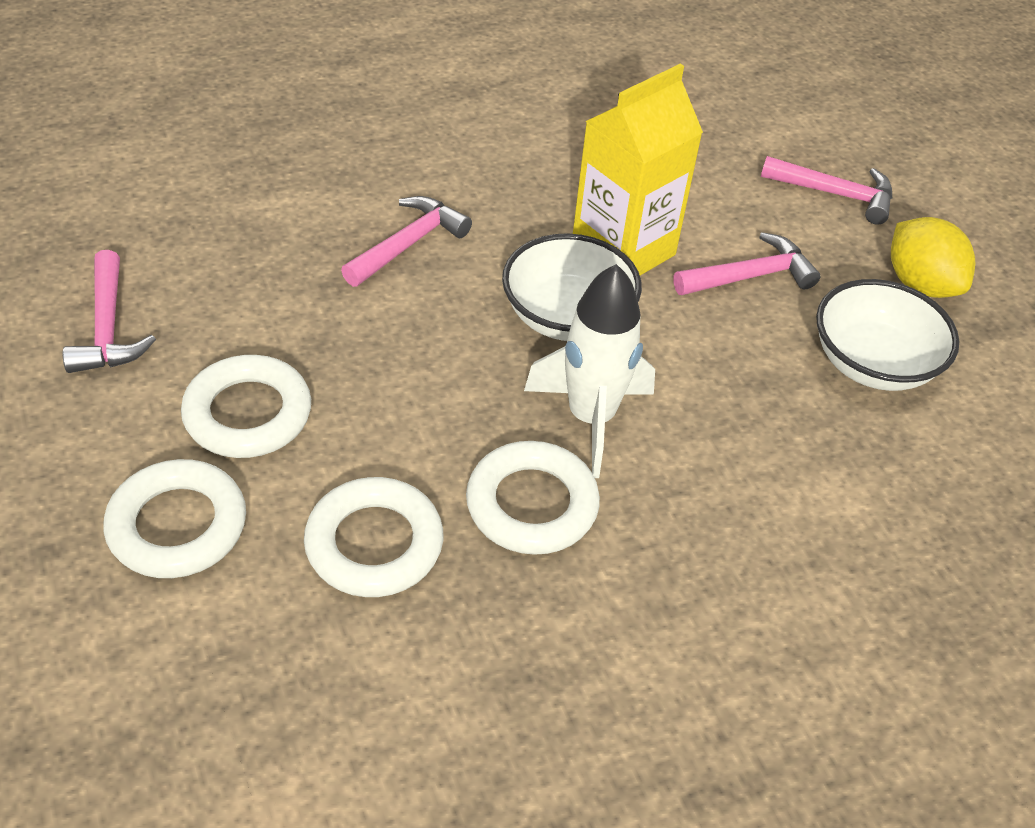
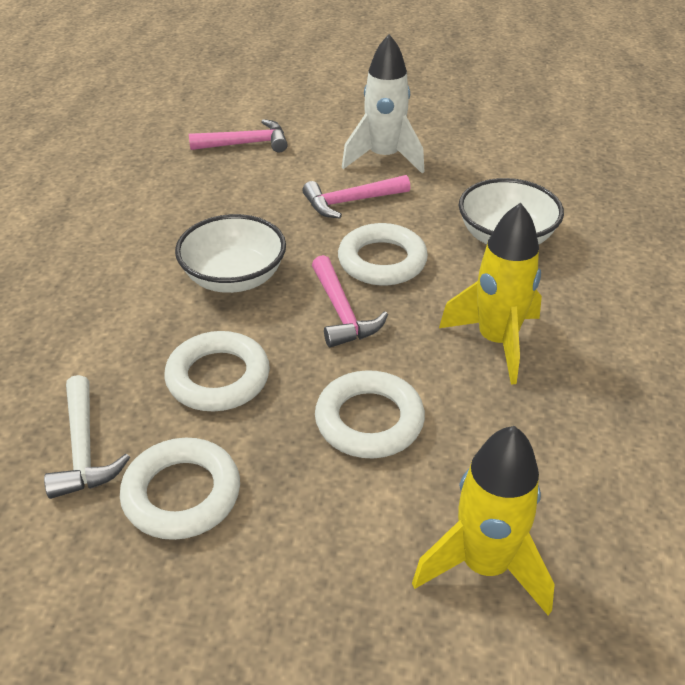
pink hammer: 4 -> 3
white hammer: 0 -> 1
yellow carton: 1 -> 0
yellow lemon: 1 -> 0
yellow rocket: 0 -> 2

